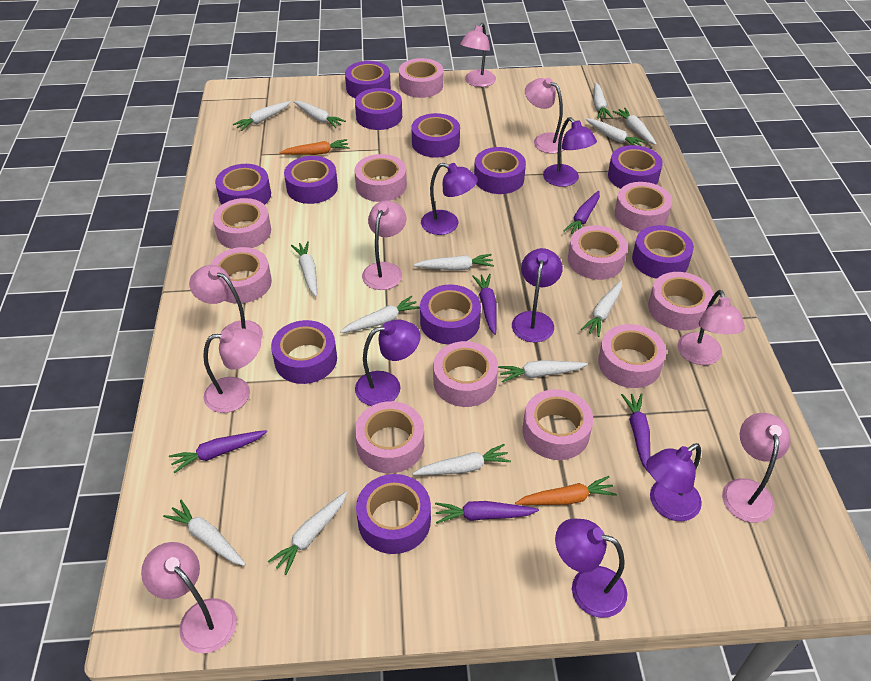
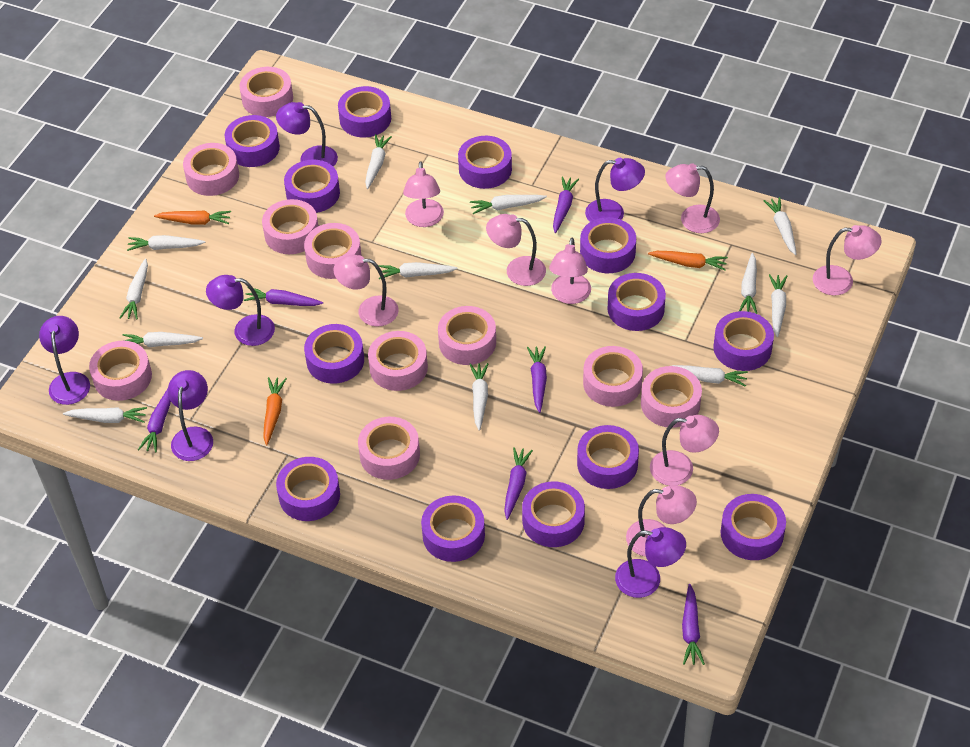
orange carrot: 2 -> 3
pink tape: 11 -> 10
purple carrot: 5 -> 6
purple tape: 11 -> 13
white carrot: 13 -> 12

